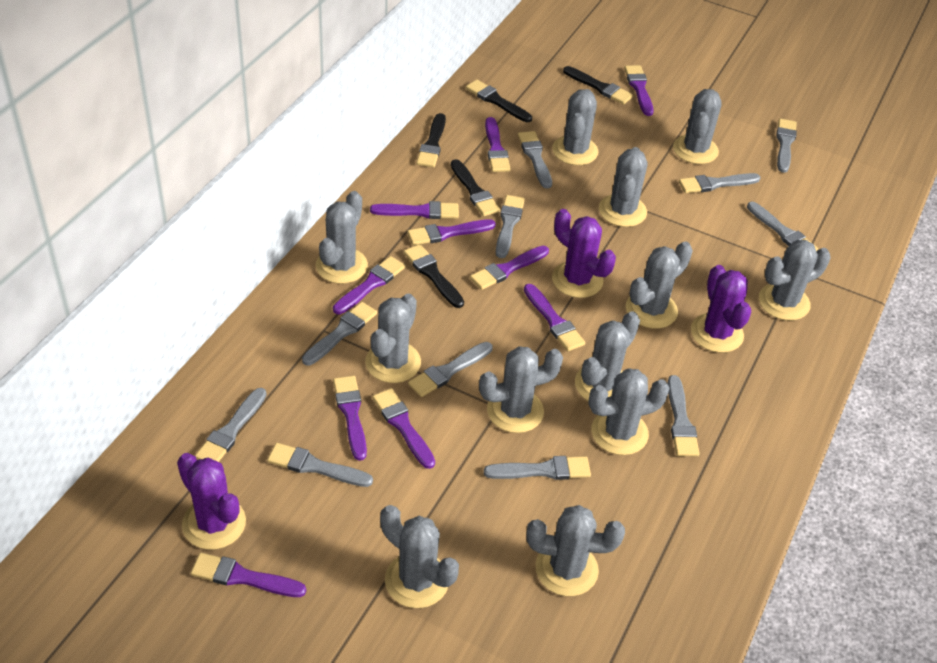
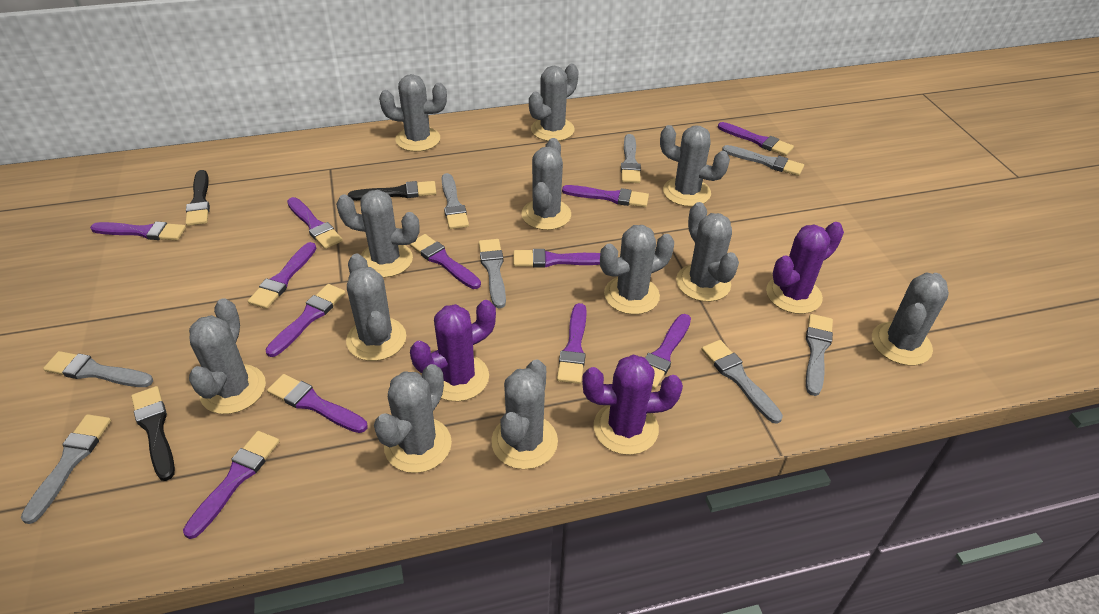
black brush: 5 -> 3
grey brush: 11 -> 8
purple brush: 10 -> 12

